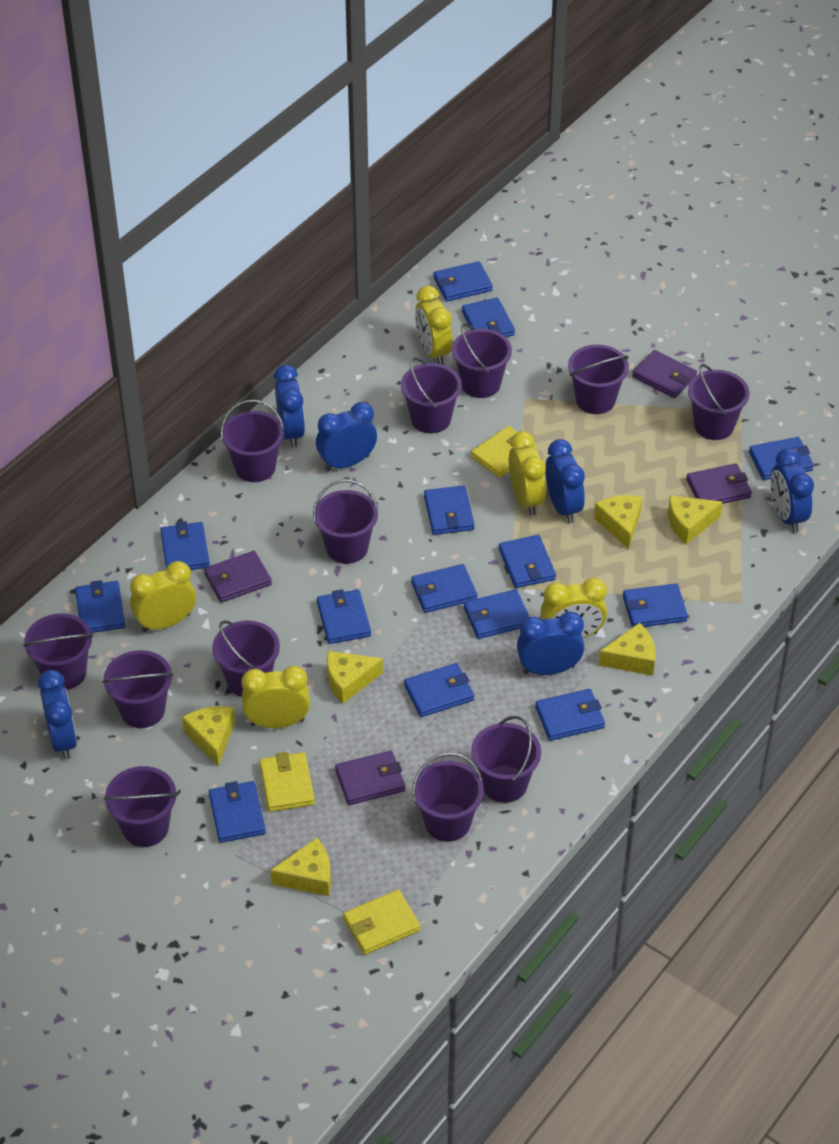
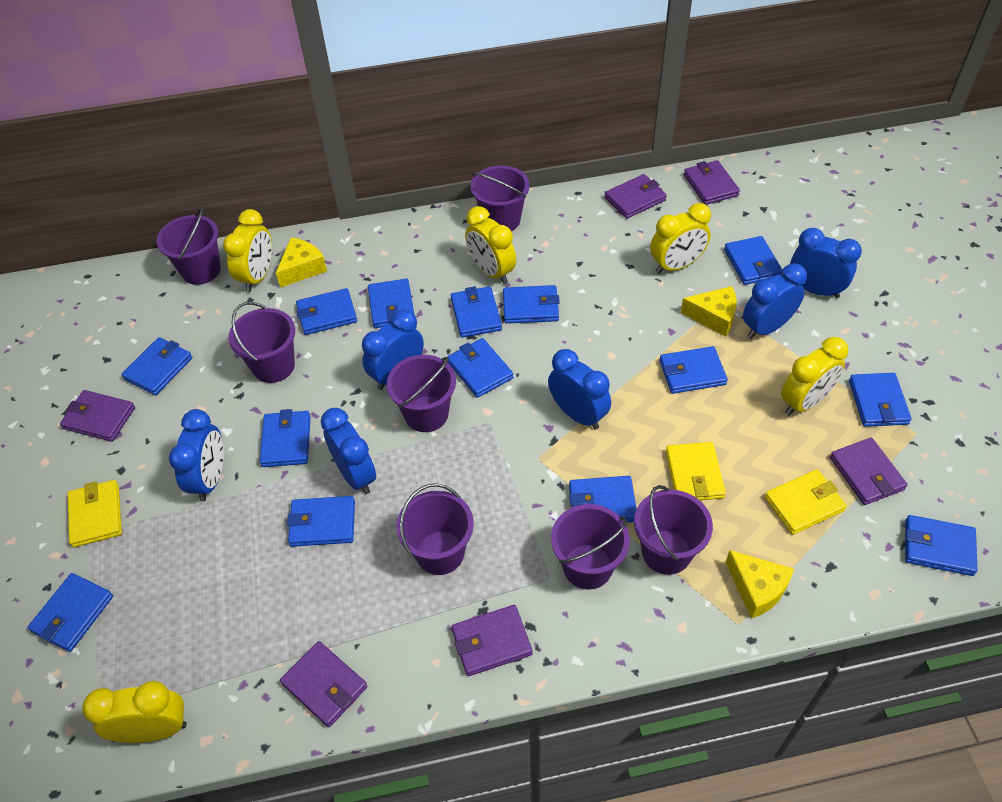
purple bucket: 12 -> 7
purple wallet: 4 -> 6
yellow cheese: 6 -> 3

